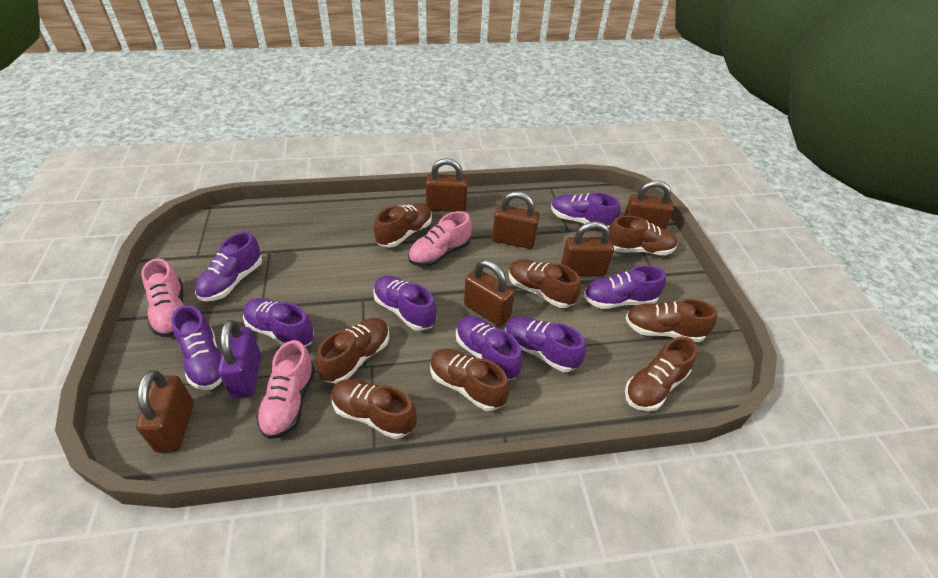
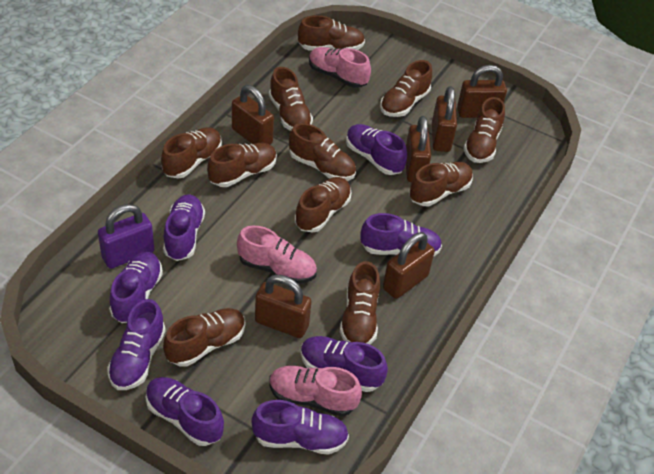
brown shoe: 8 -> 11

